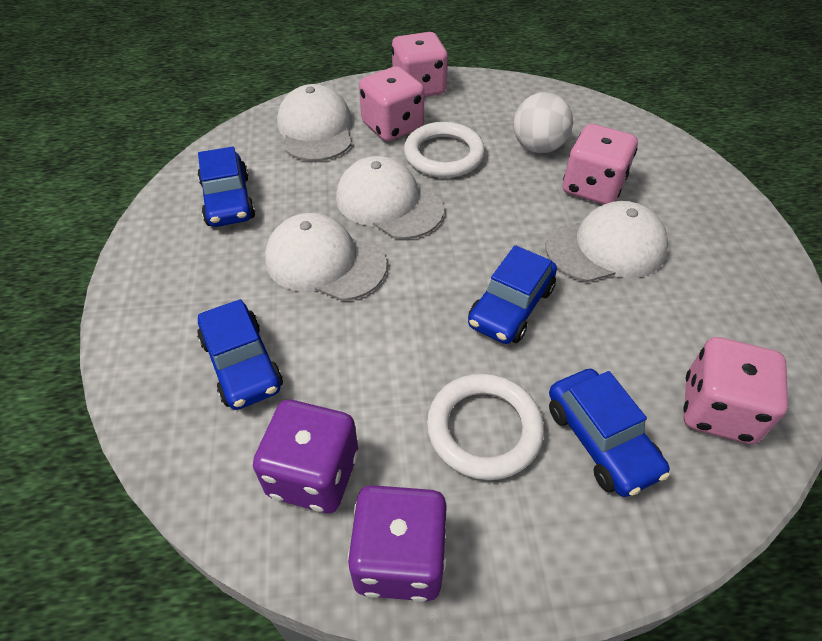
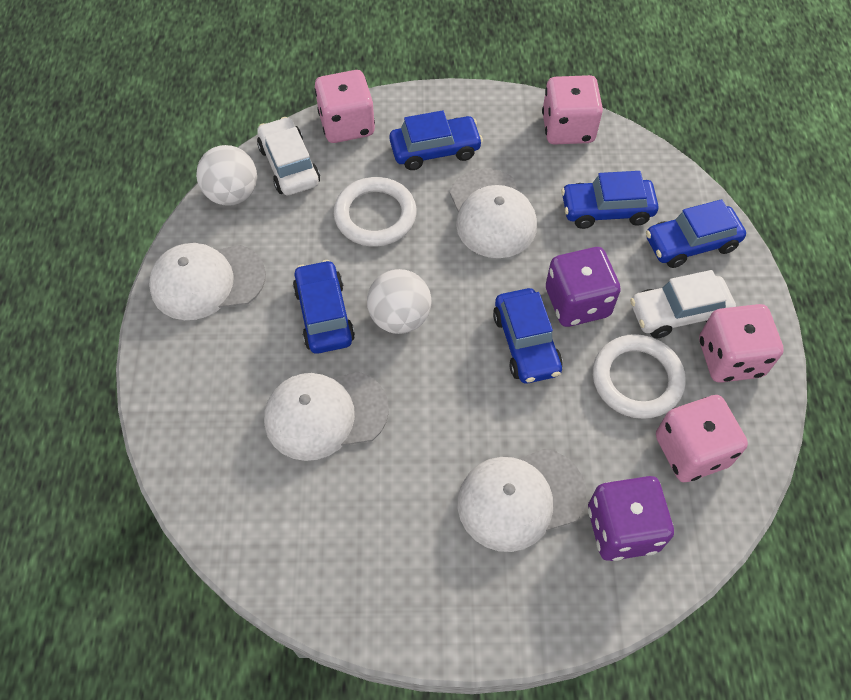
blue car: 4 -> 5
white ball: 1 -> 2
white car: 0 -> 2

